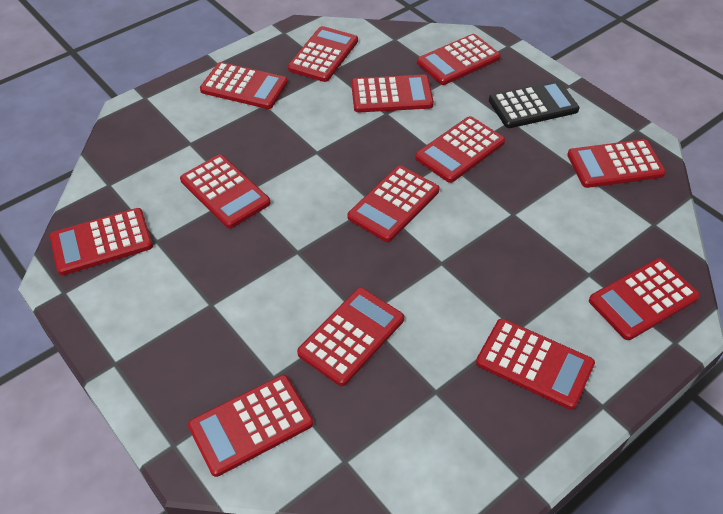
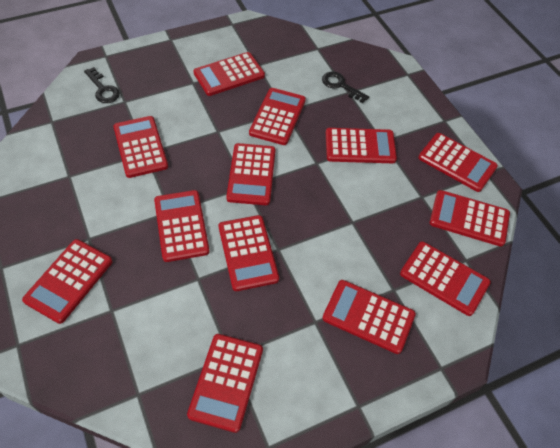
black calculator: 1 -> 0
black key: 0 -> 2

